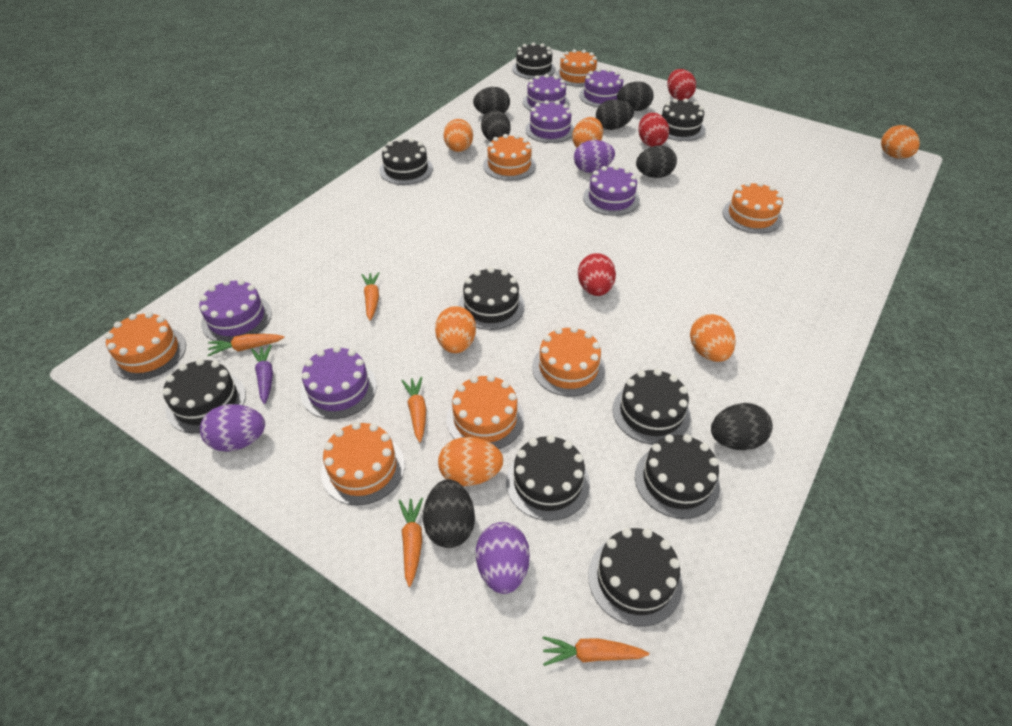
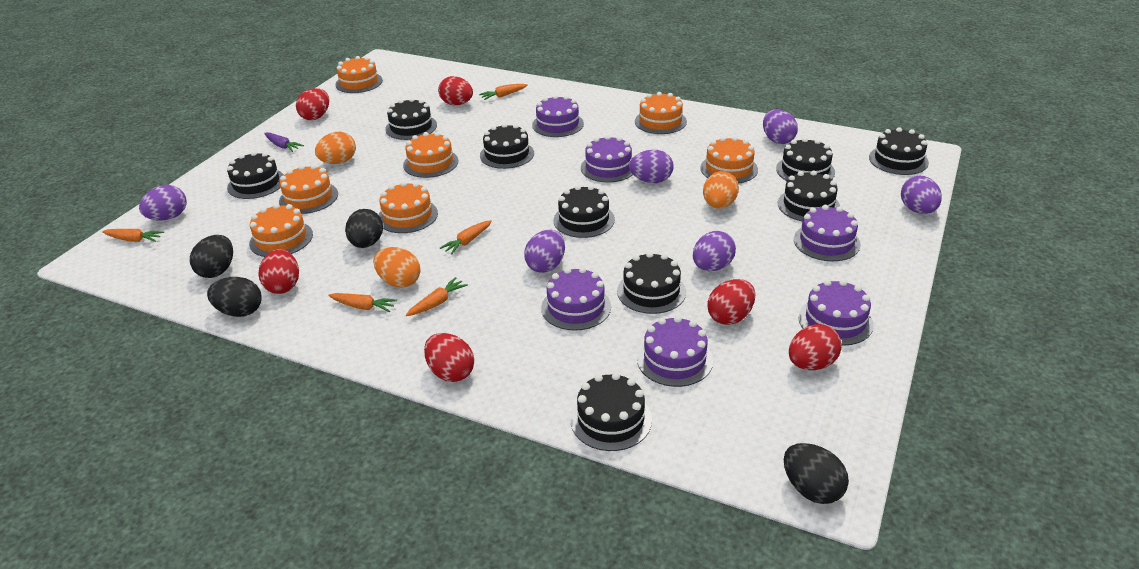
black egg: 7 -> 4
orange egg: 6 -> 3
purple egg: 3 -> 6
red egg: 3 -> 6

